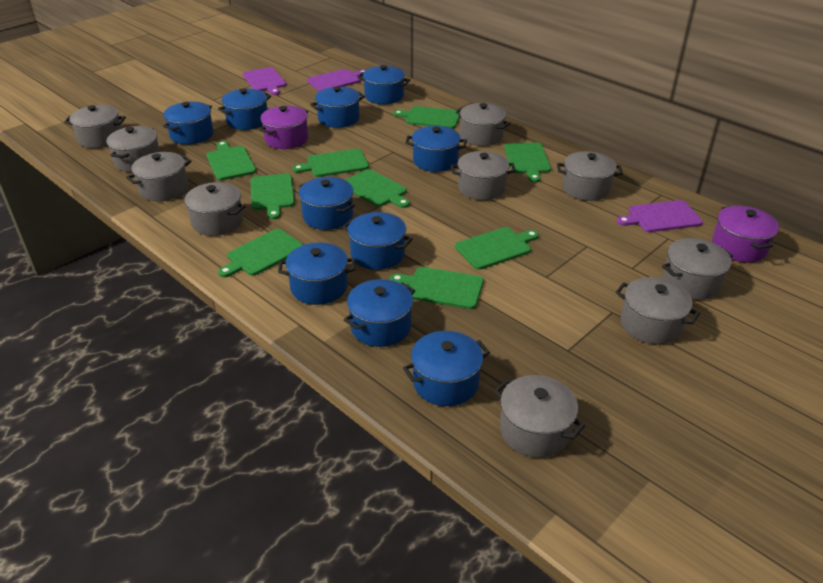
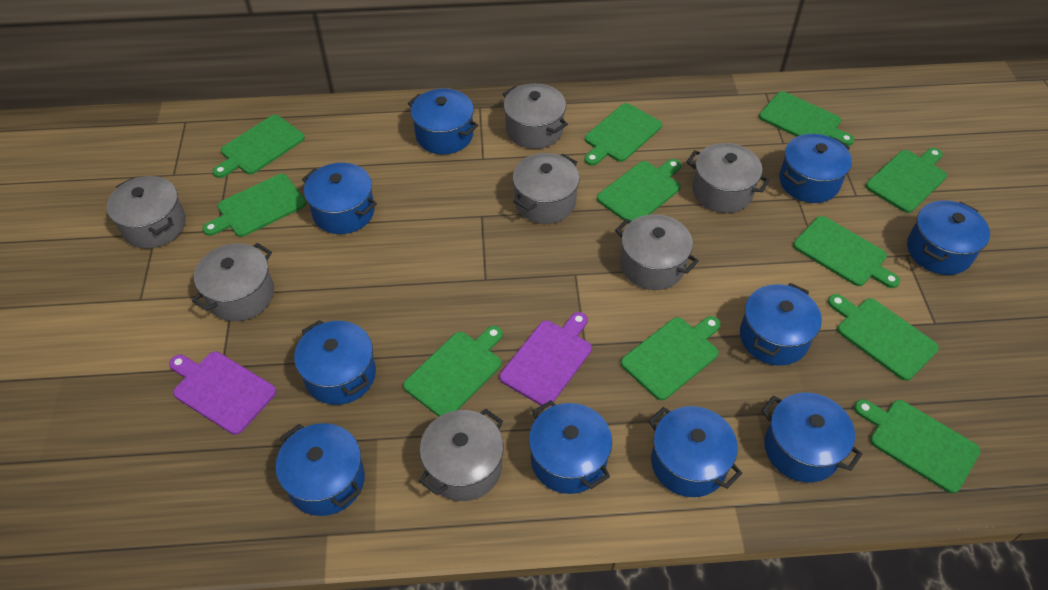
green cutting board: 9 -> 11
grey pot: 10 -> 7
purple cutting board: 3 -> 2
purple pot: 2 -> 0

